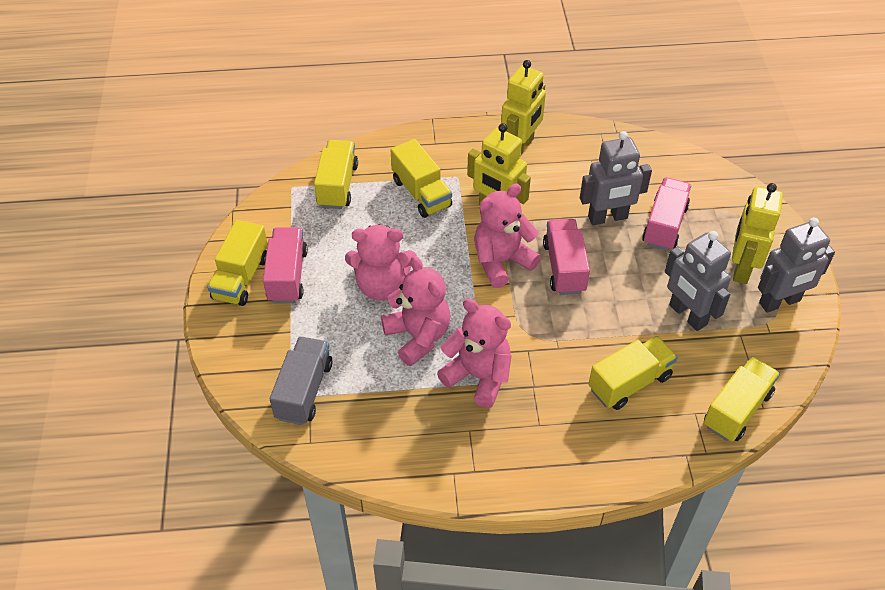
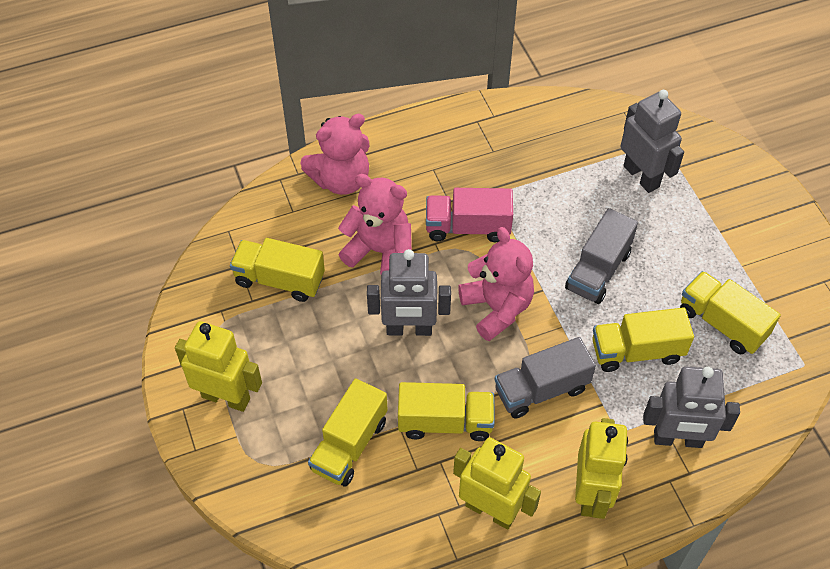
grey truck: 1 -> 2
pink teddy bear: 4 -> 3
pink truck: 3 -> 1

